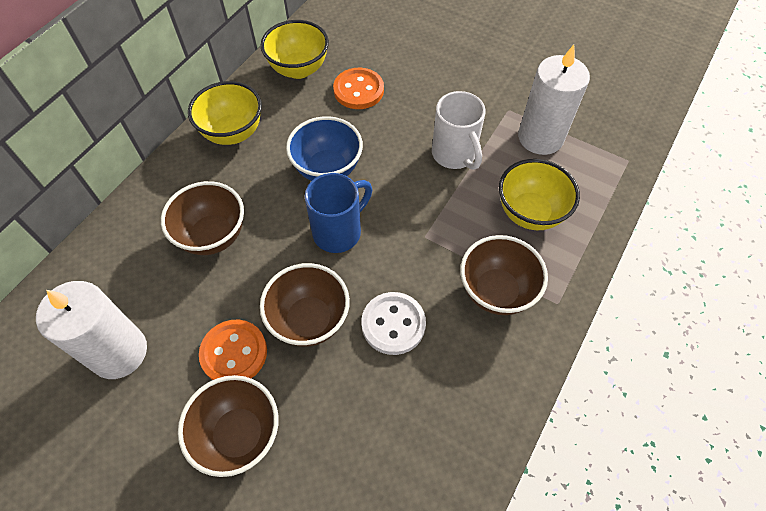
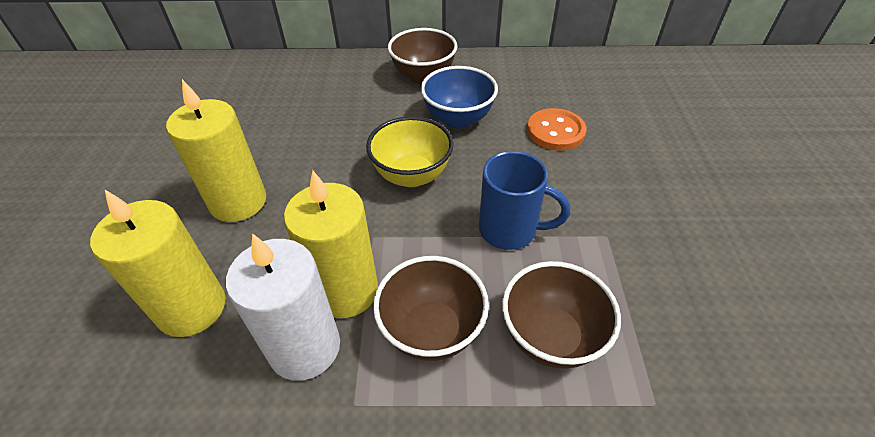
brown bowl: 4 -> 3
orange button: 2 -> 1
white button: 1 -> 0
white candle: 2 -> 1
white mug: 1 -> 0
yellow bowl: 3 -> 1
yellow candle: 0 -> 3

